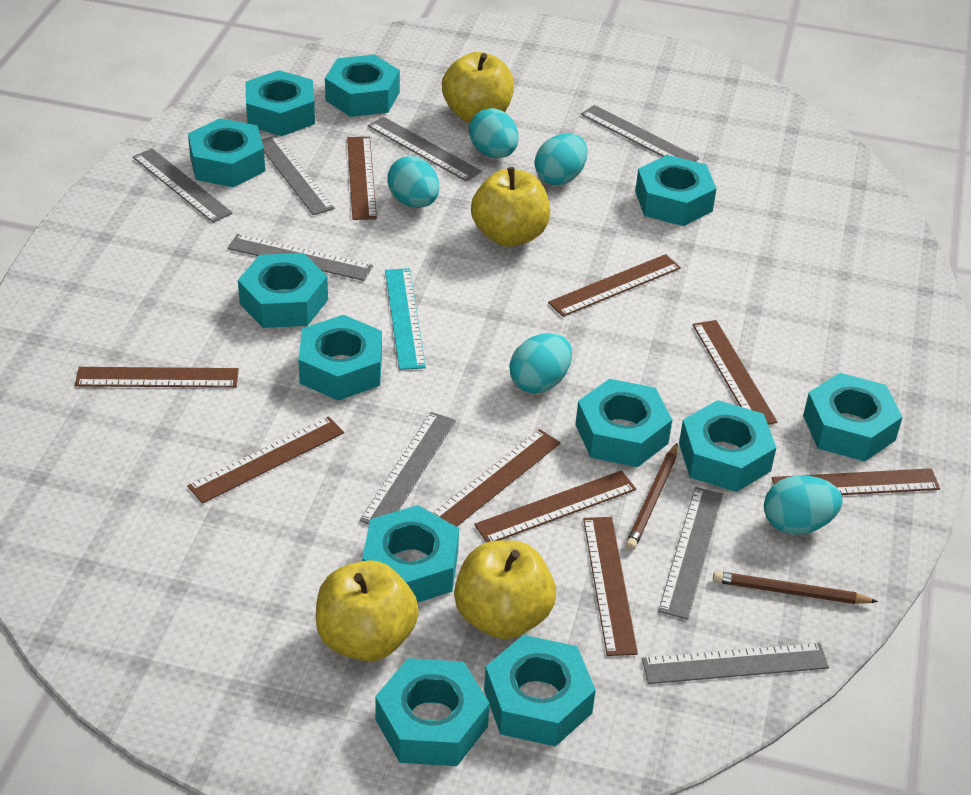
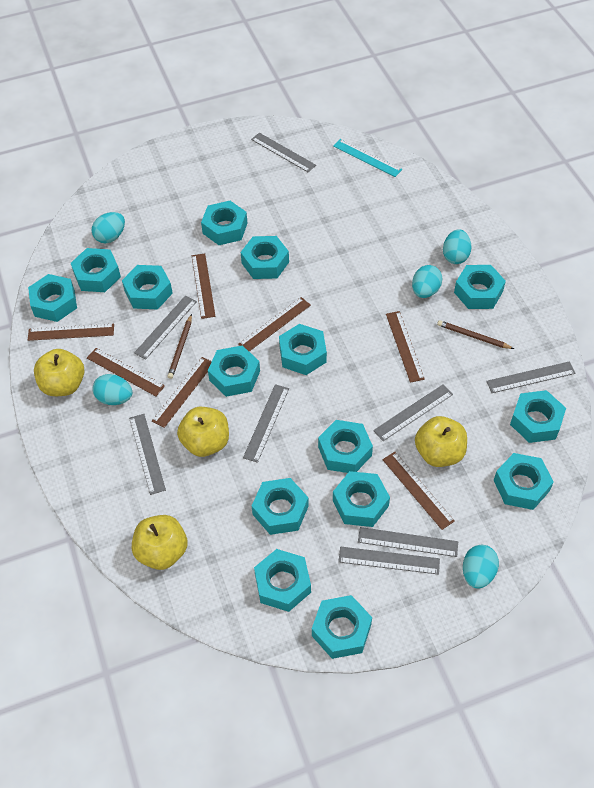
brown ruler: 9 -> 7
turquoise nut: 12 -> 15

